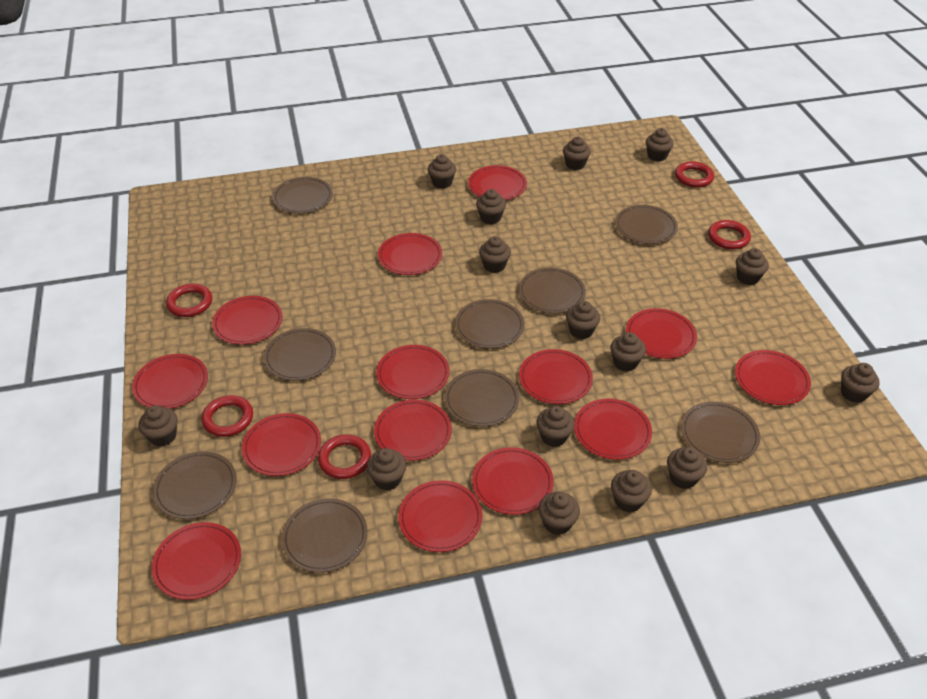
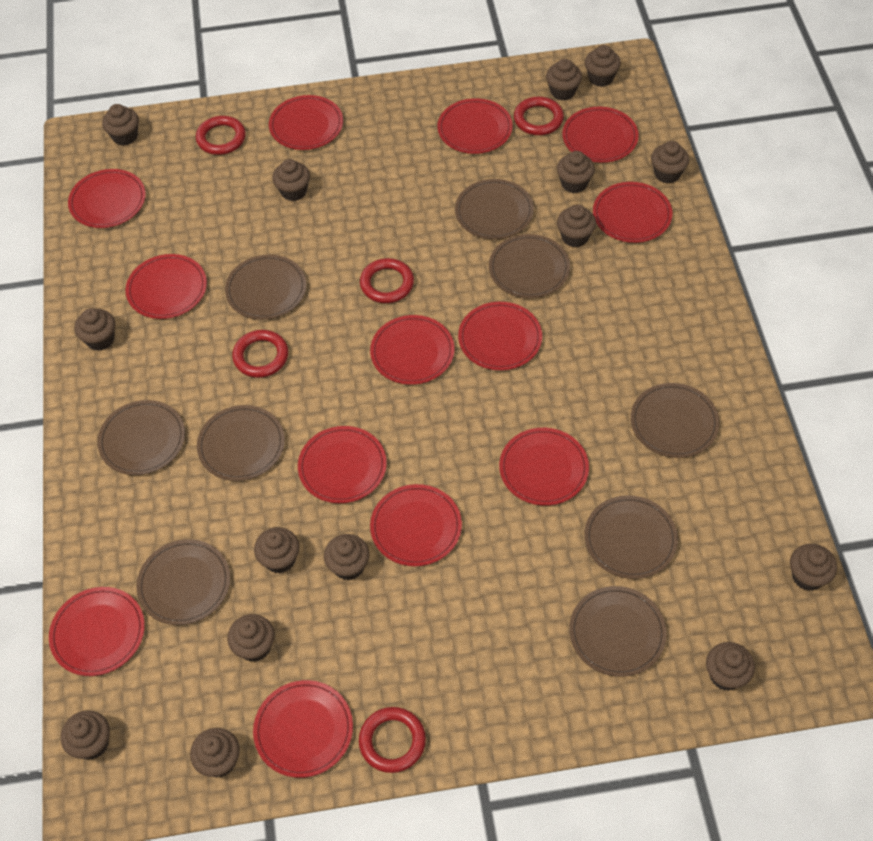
red plate: 14 -> 13

